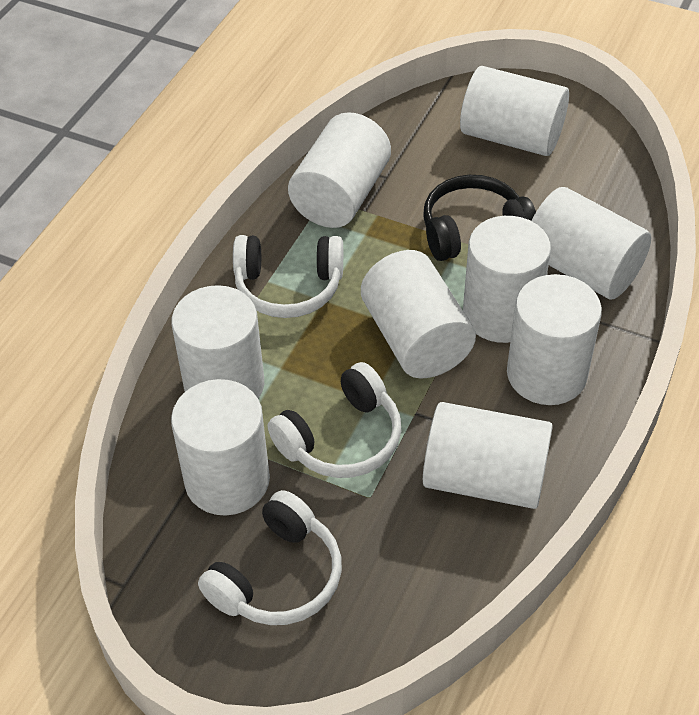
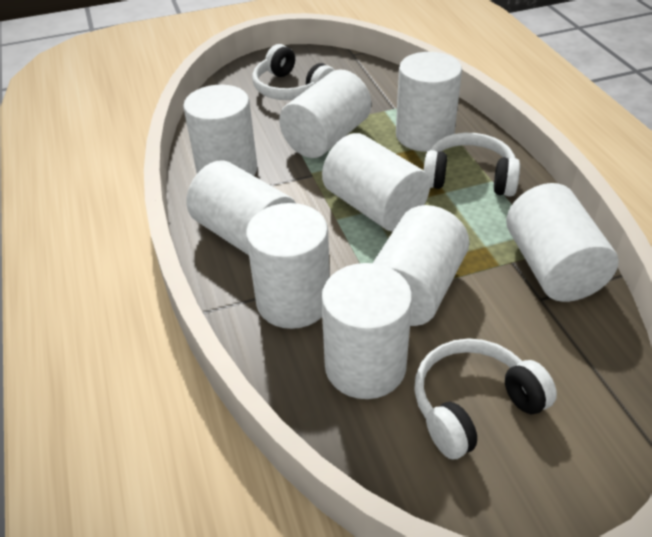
black headphones: 1 -> 0

